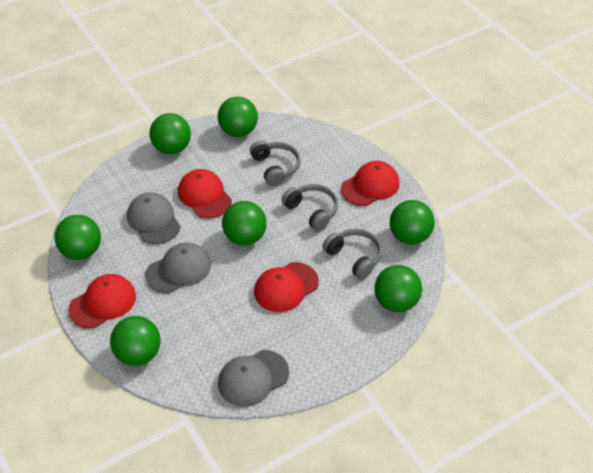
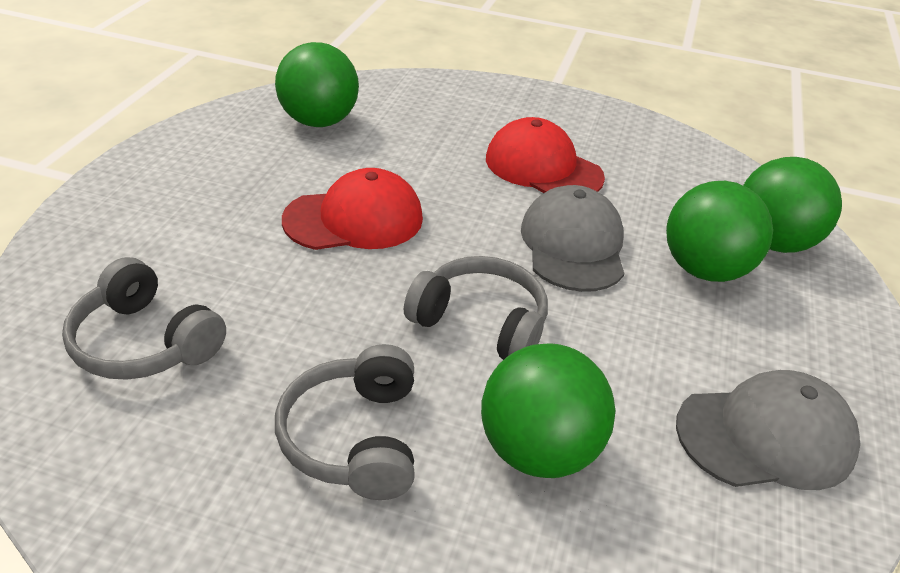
green ball: 7 -> 4
grey cap: 3 -> 2
red cap: 4 -> 2

